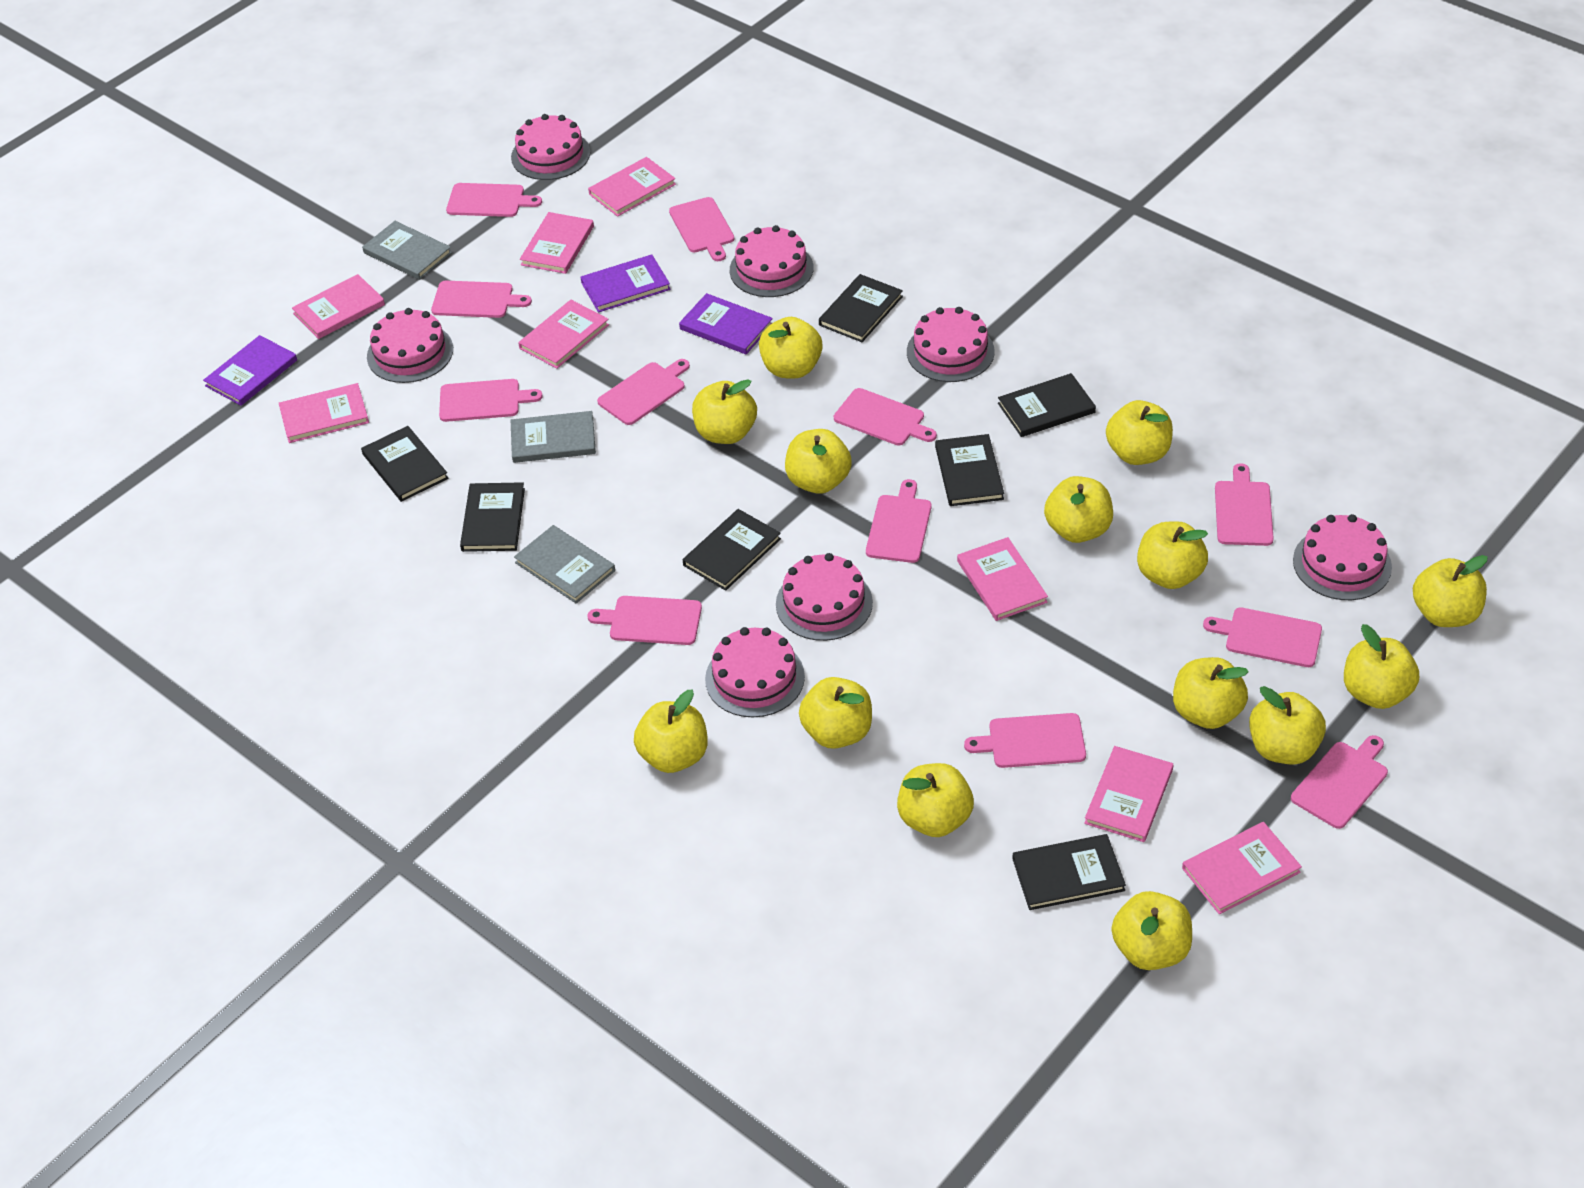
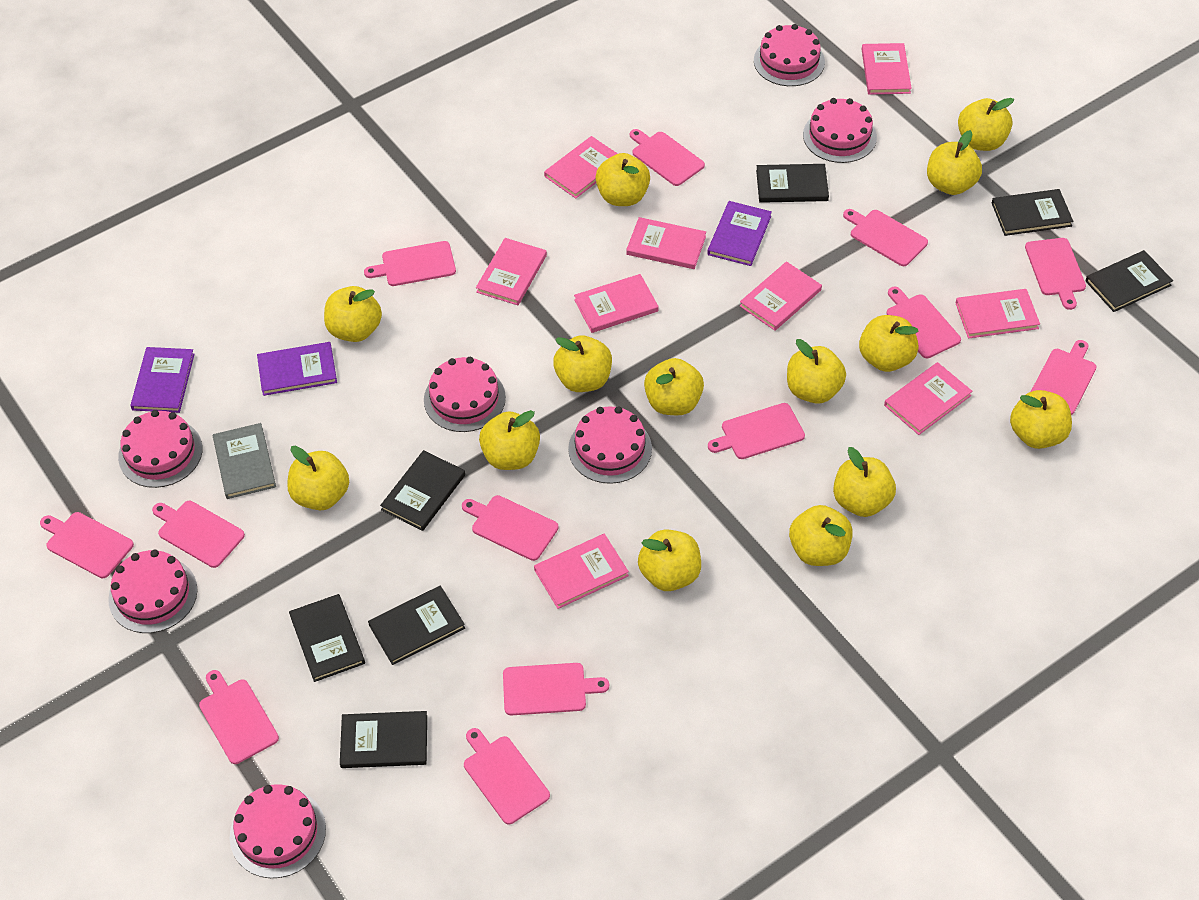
grey book: 3 -> 1
pink book: 8 -> 9
pink cutting board: 12 -> 13

